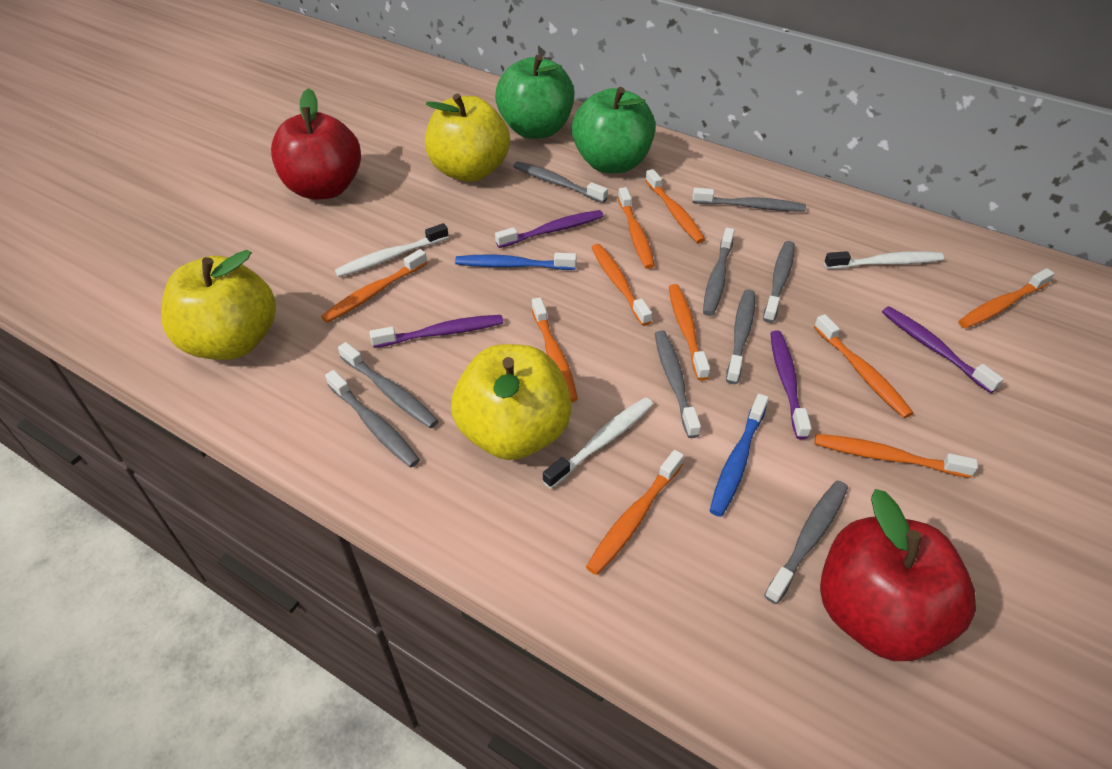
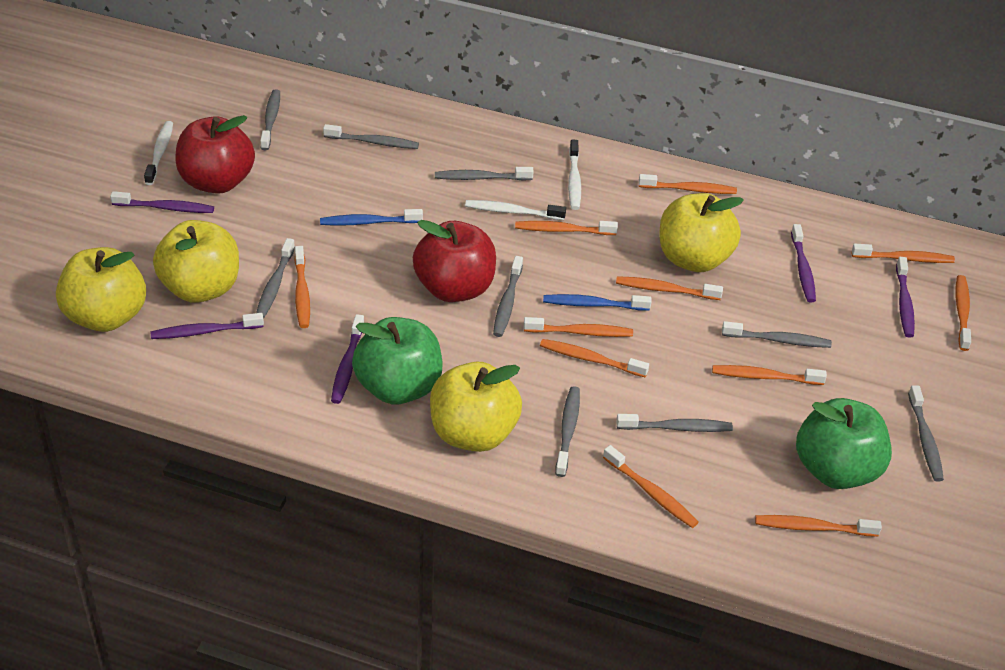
orange toothbrush: 10 -> 11
purple toothbrush: 4 -> 5
yellow apple: 3 -> 4

